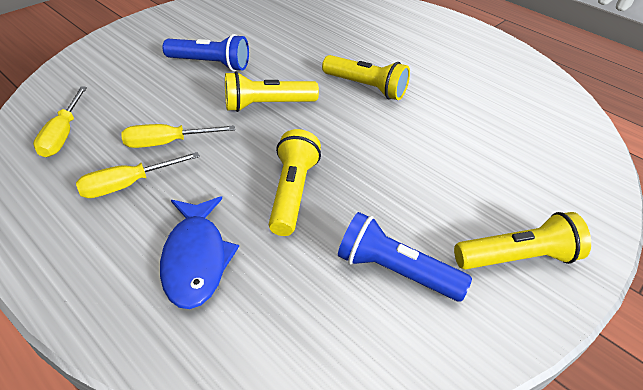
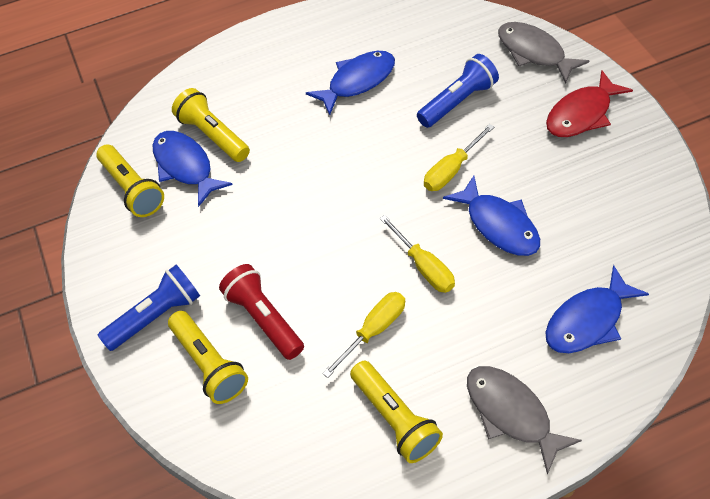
blue fish: 1 -> 4
grey fish: 0 -> 2
red fish: 0 -> 1
red flashlight: 0 -> 1

